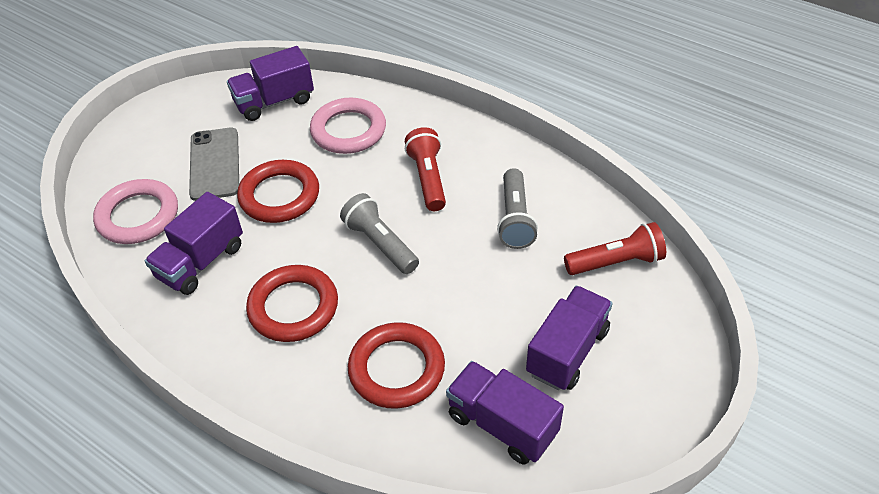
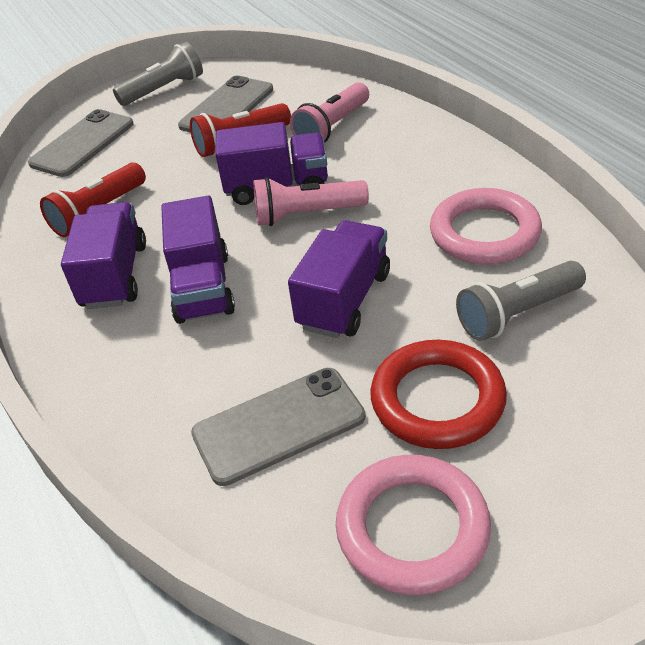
grey phone: 1 -> 3
pink flashlight: 0 -> 2
red ring: 3 -> 1

